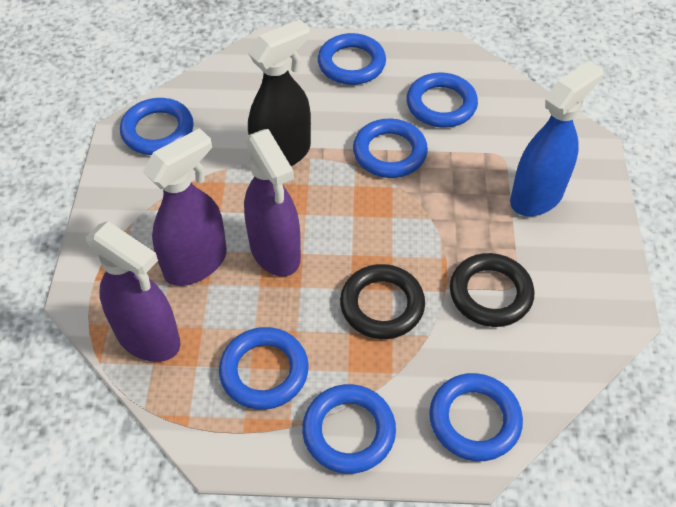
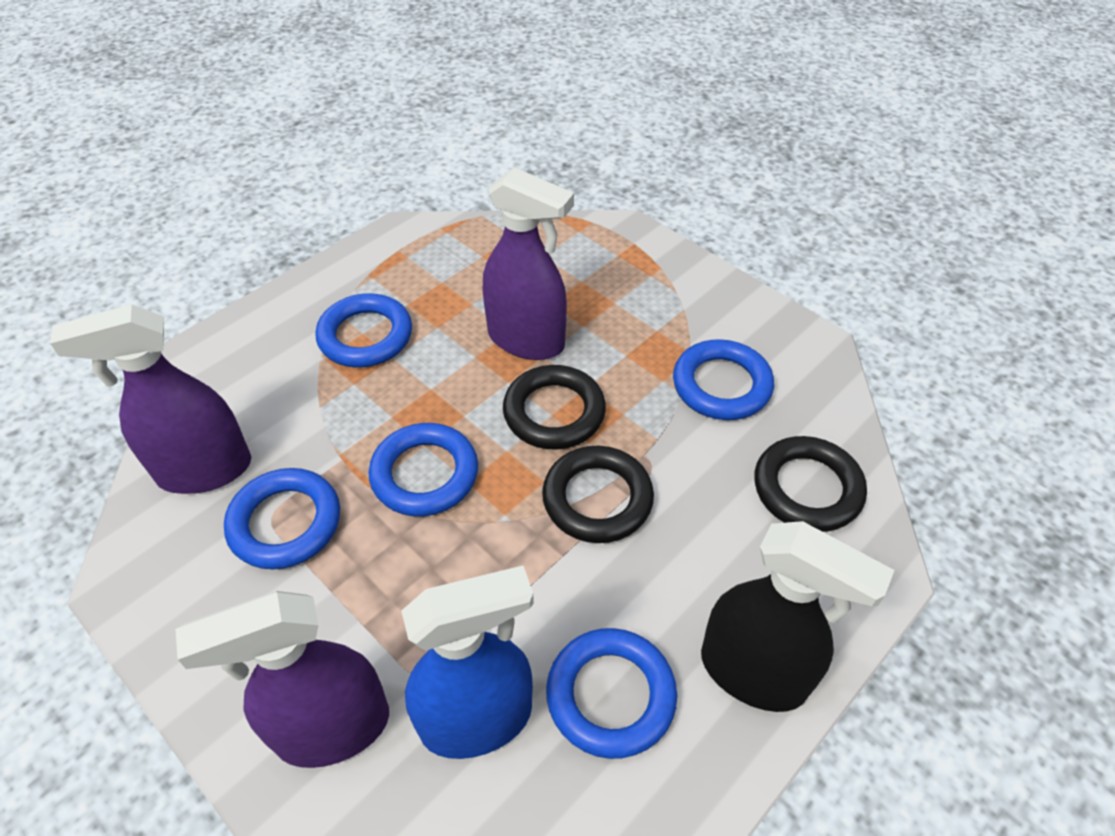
black ring: 2 -> 3
blue ring: 7 -> 5

